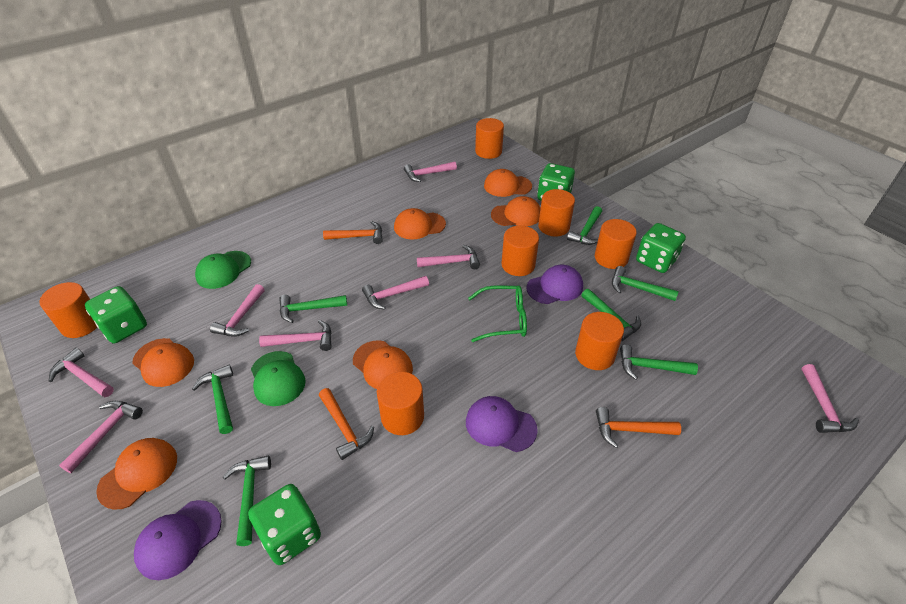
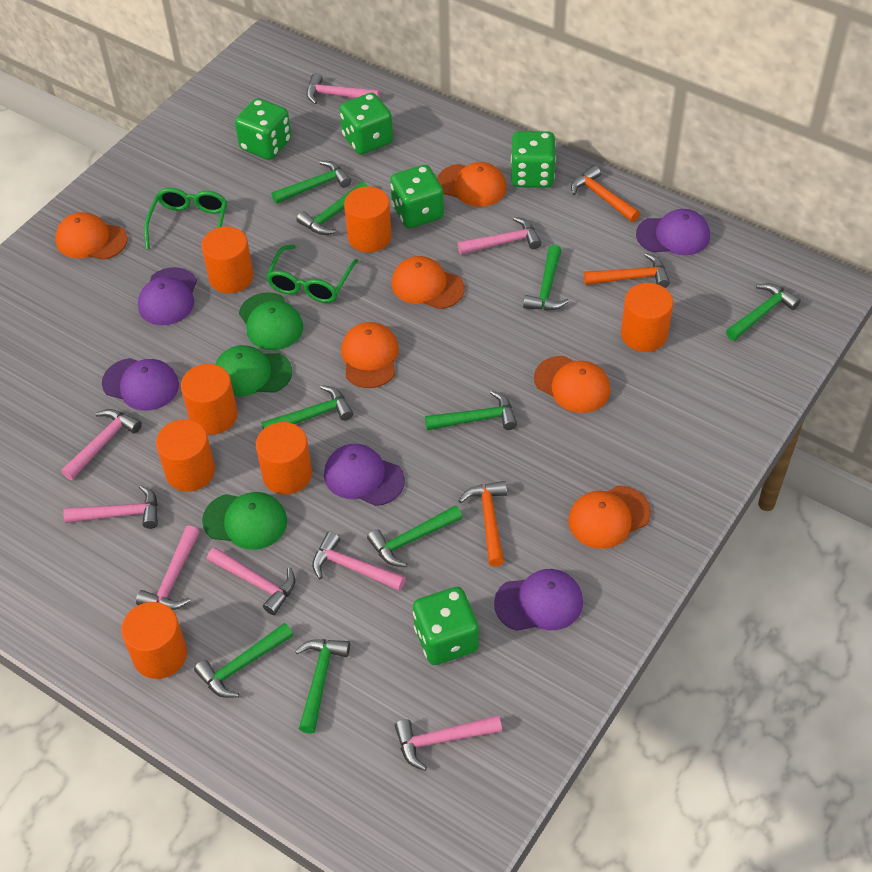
green cap: 2 -> 3
green dice: 4 -> 5
green glasses: 1 -> 2
green hammer: 7 -> 9
purple cap: 3 -> 5

